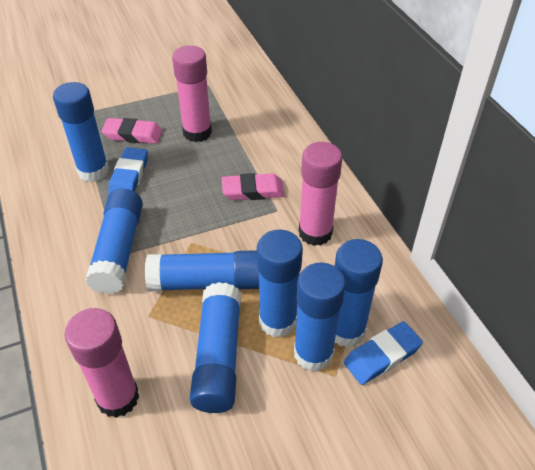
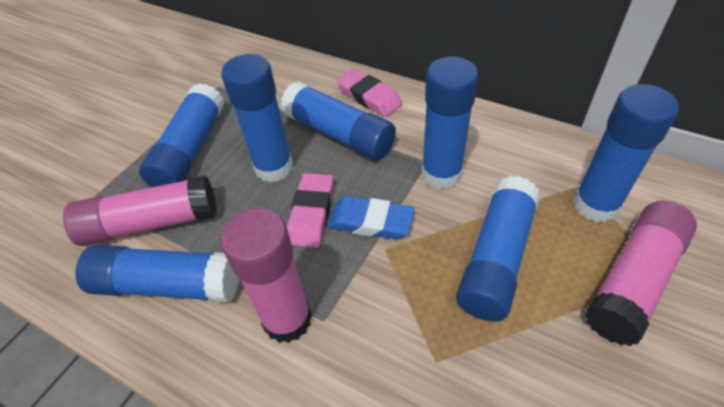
blue eraser: 2 -> 1

